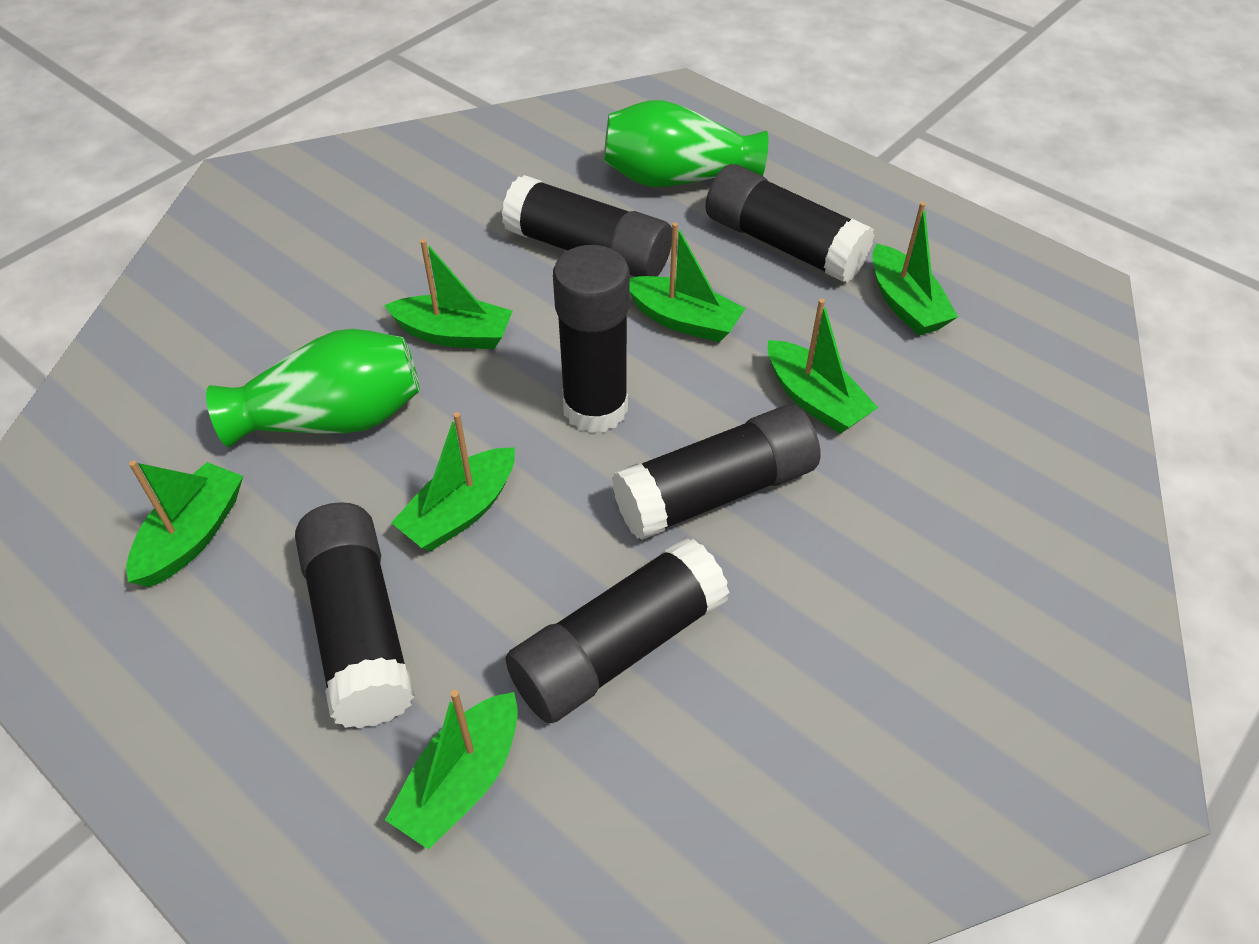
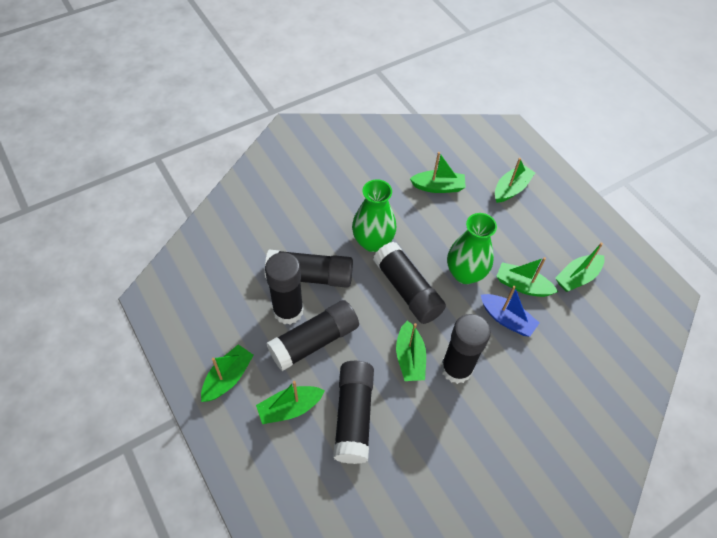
blue boat: 0 -> 1

